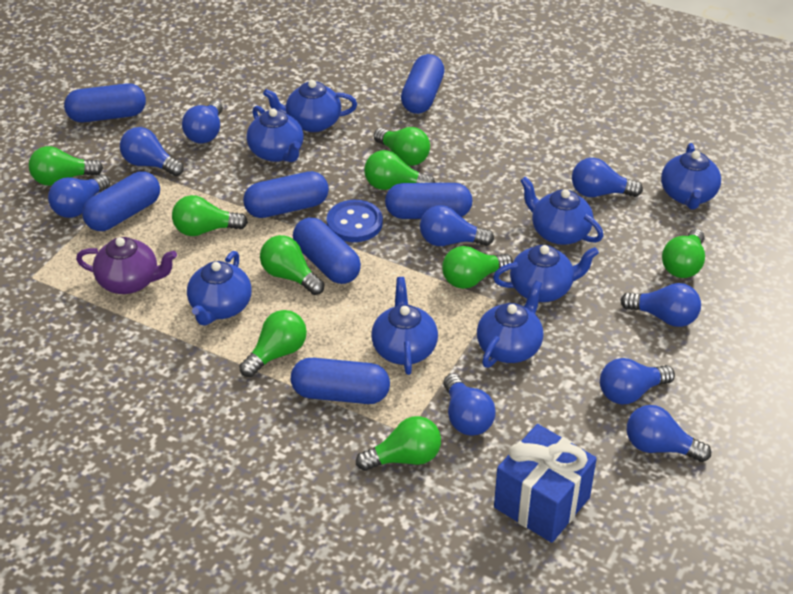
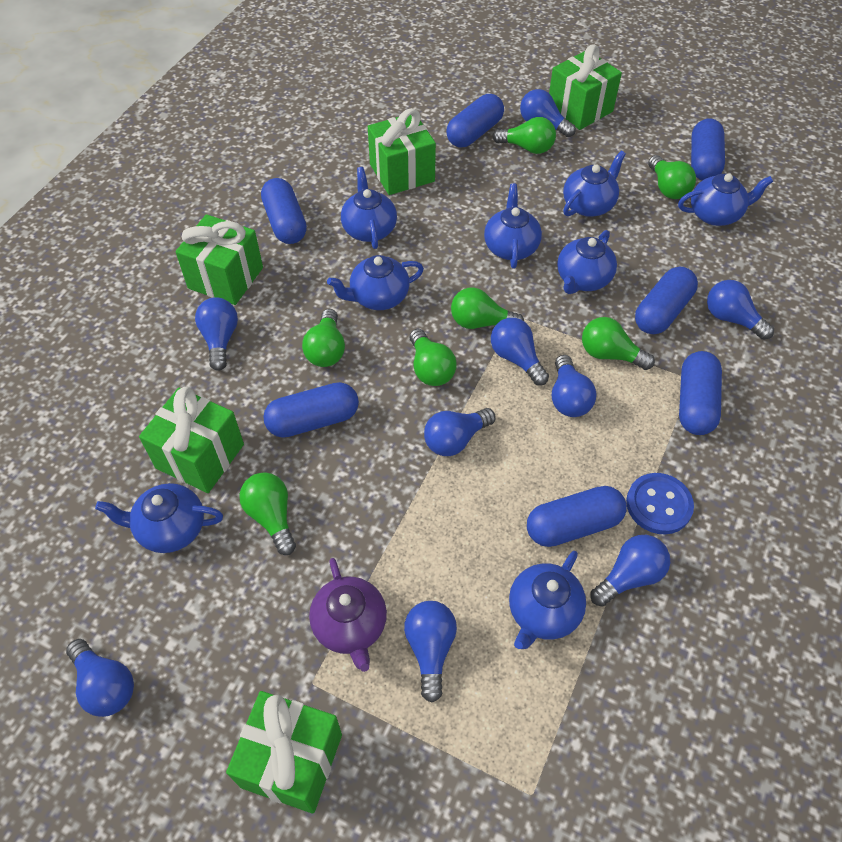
blue gift: 1 -> 0
green gift: 0 -> 5
green light bulb: 9 -> 7

